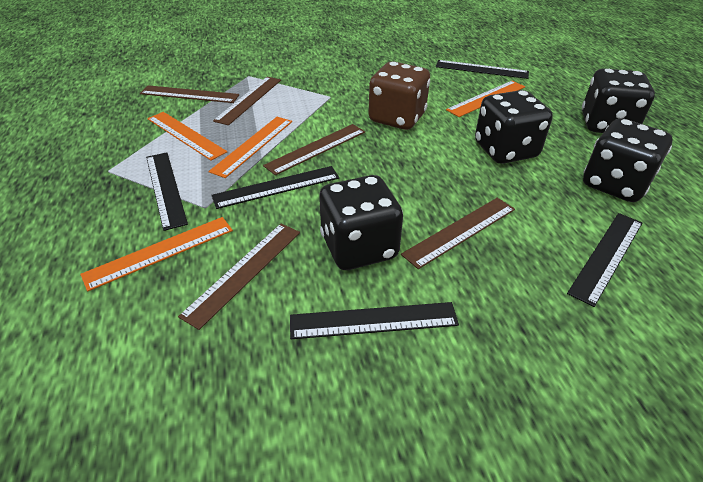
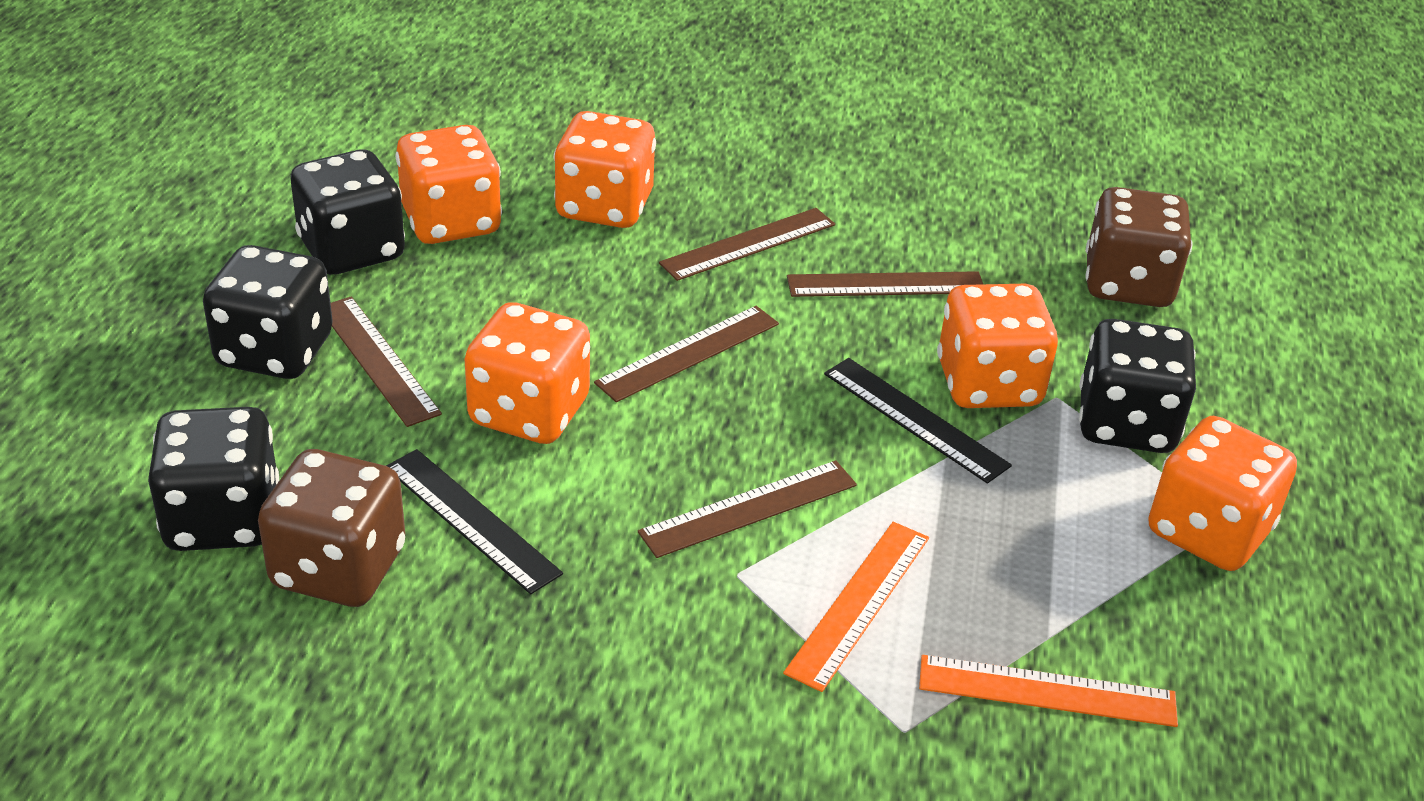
black ruler: 5 -> 2
brown dice: 1 -> 2
orange dice: 0 -> 5
orange ruler: 4 -> 2

